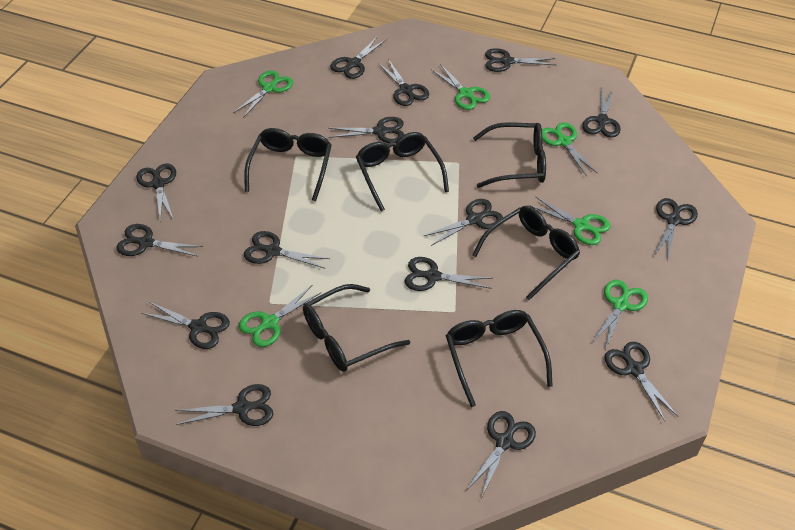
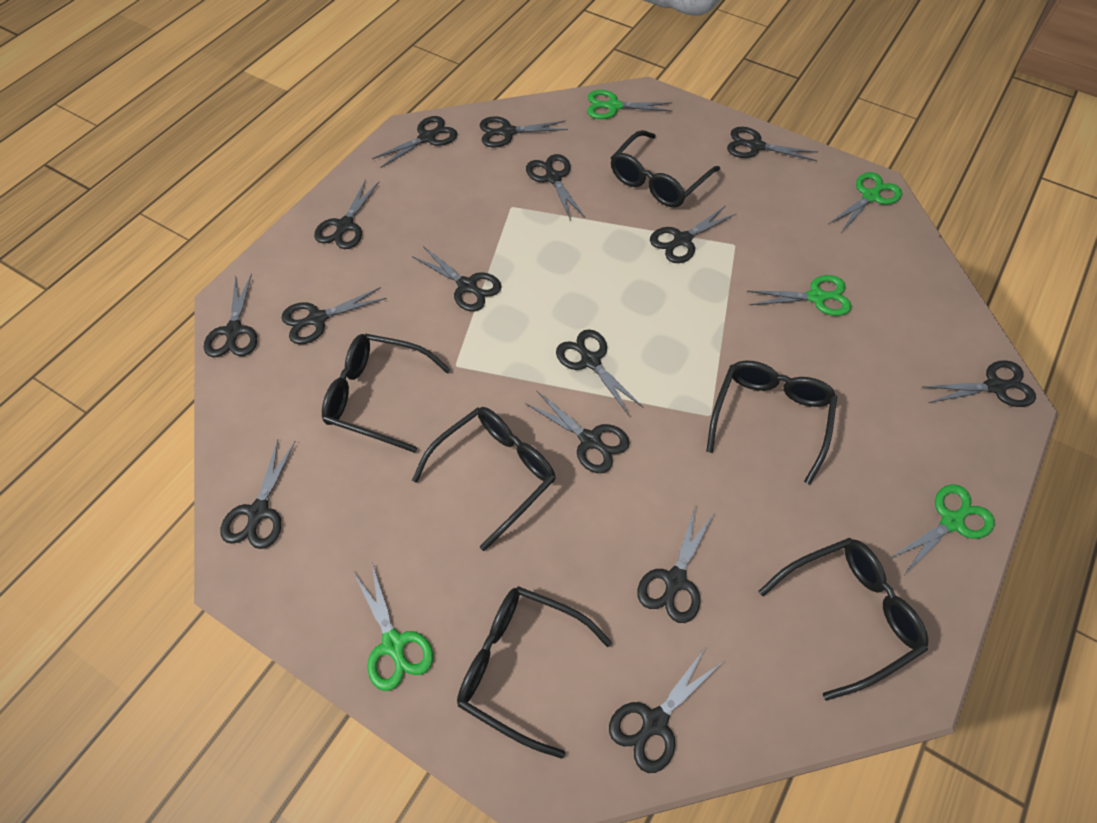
green scissors: 6 -> 5

